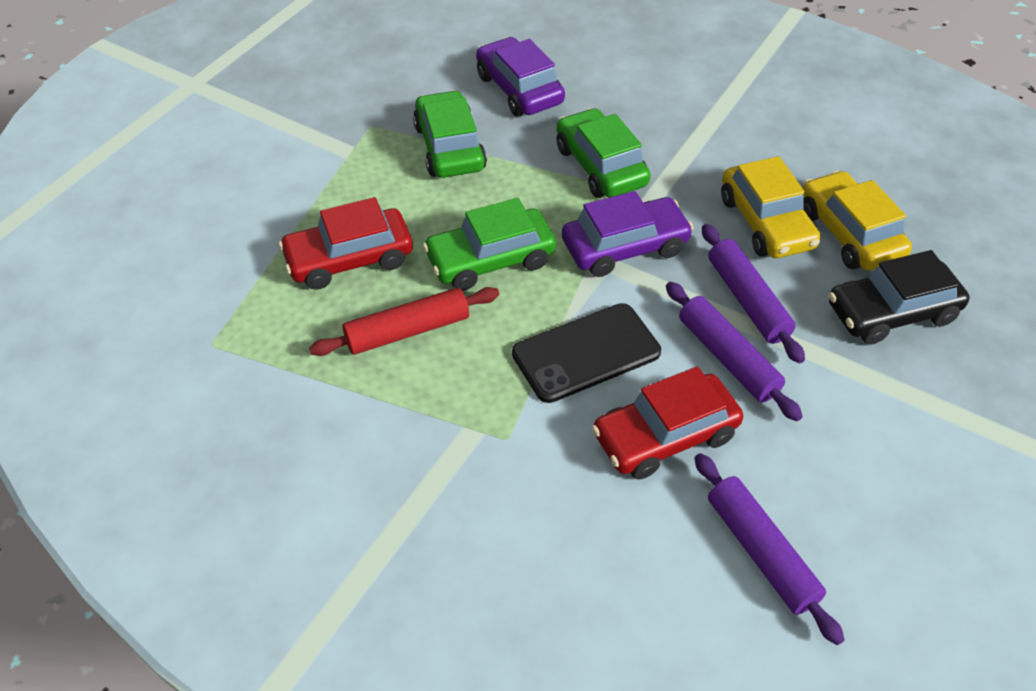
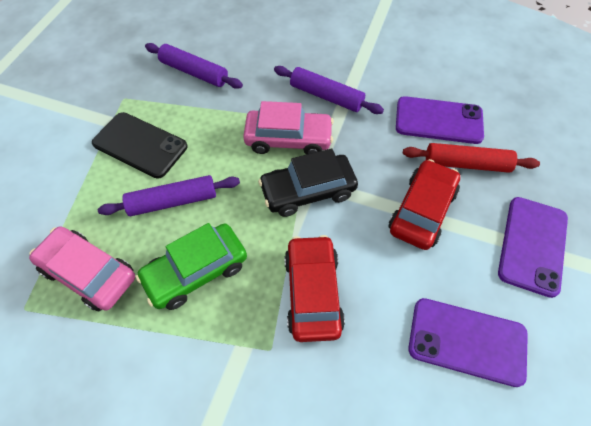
green car: 3 -> 1
pink car: 0 -> 2
purple car: 2 -> 0
purple phone: 0 -> 3
yellow car: 2 -> 0

